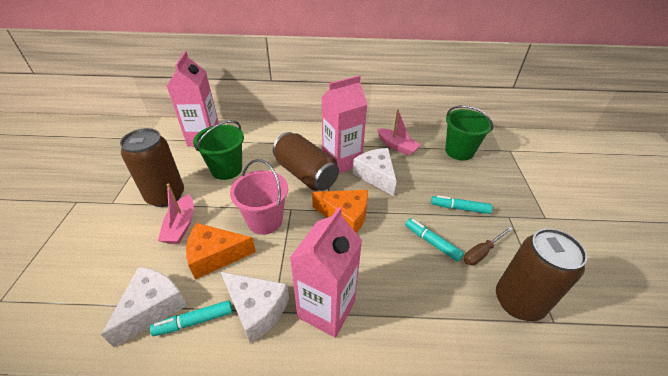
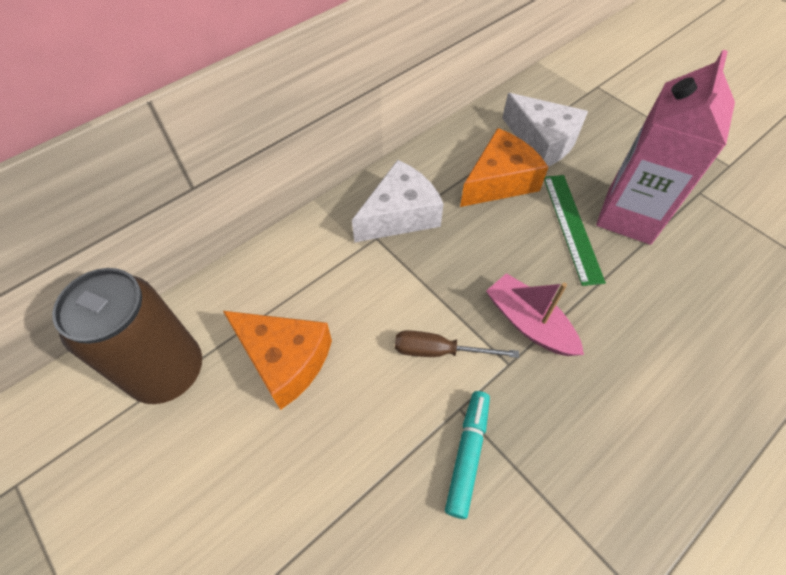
brown can: 3 -> 1
green bucket: 2 -> 0
green ruler: 0 -> 1
pink boat: 2 -> 1
pink bucket: 1 -> 0
pink carton: 3 -> 1
turquoise marker: 3 -> 1
white cheese: 3 -> 2

